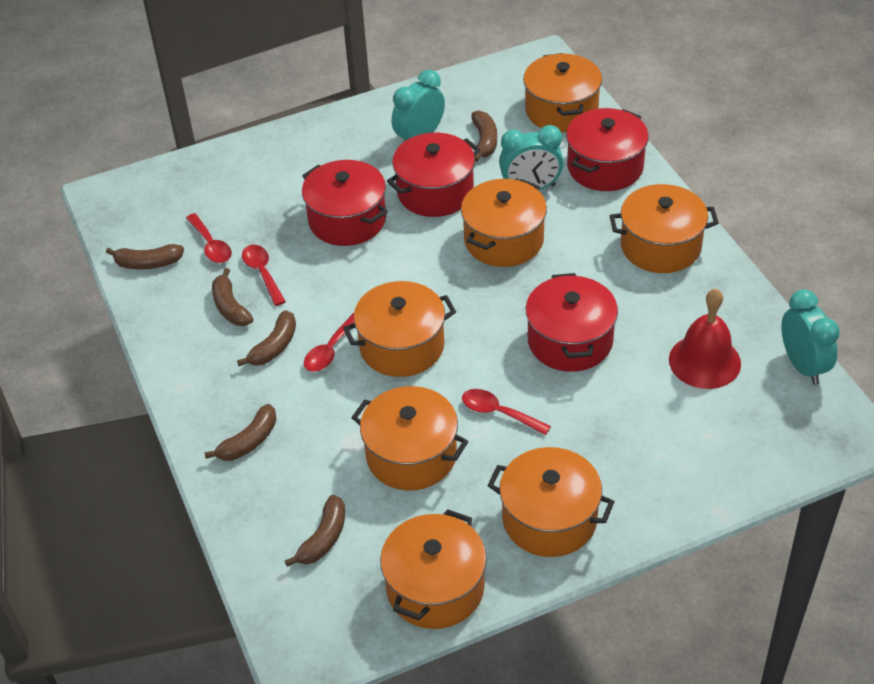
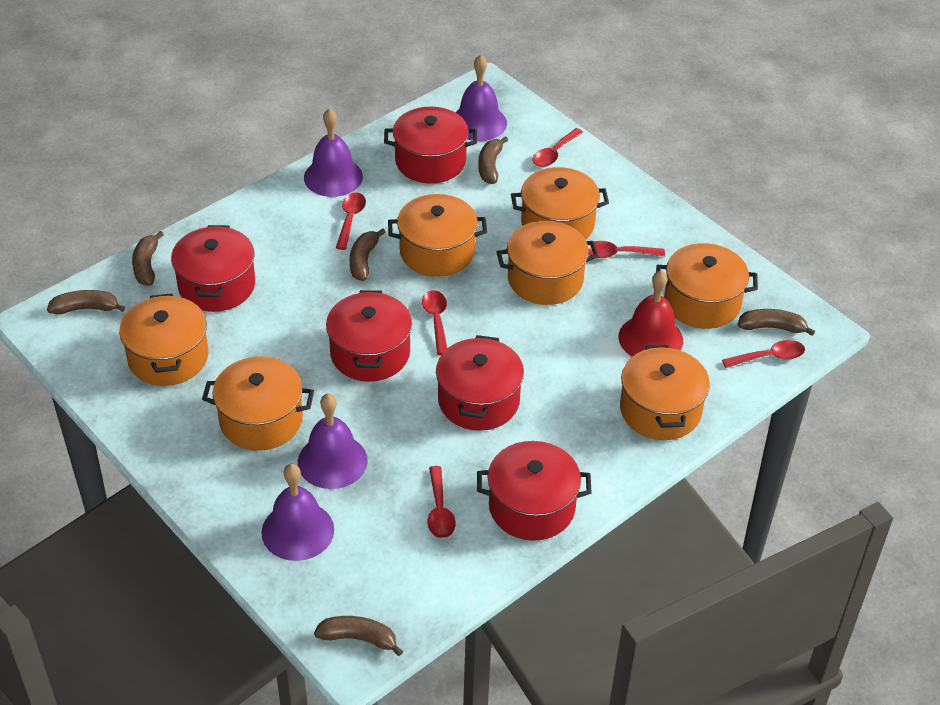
purple bell: 0 -> 4
red pot: 4 -> 5
red spoon: 4 -> 6
turquoise clock: 3 -> 0

